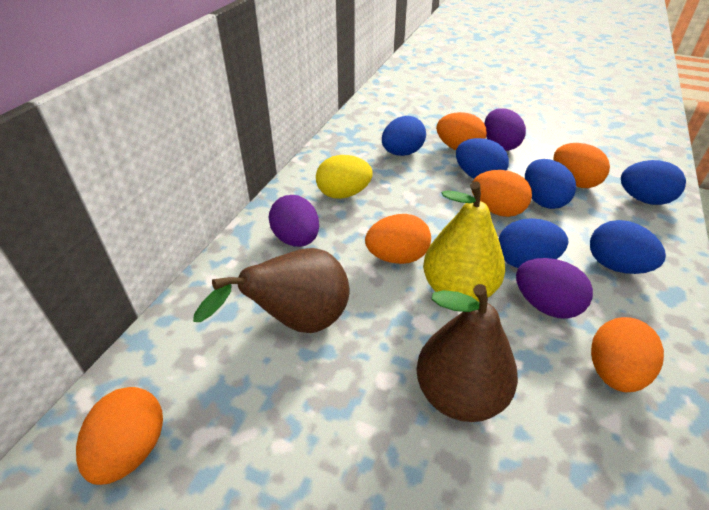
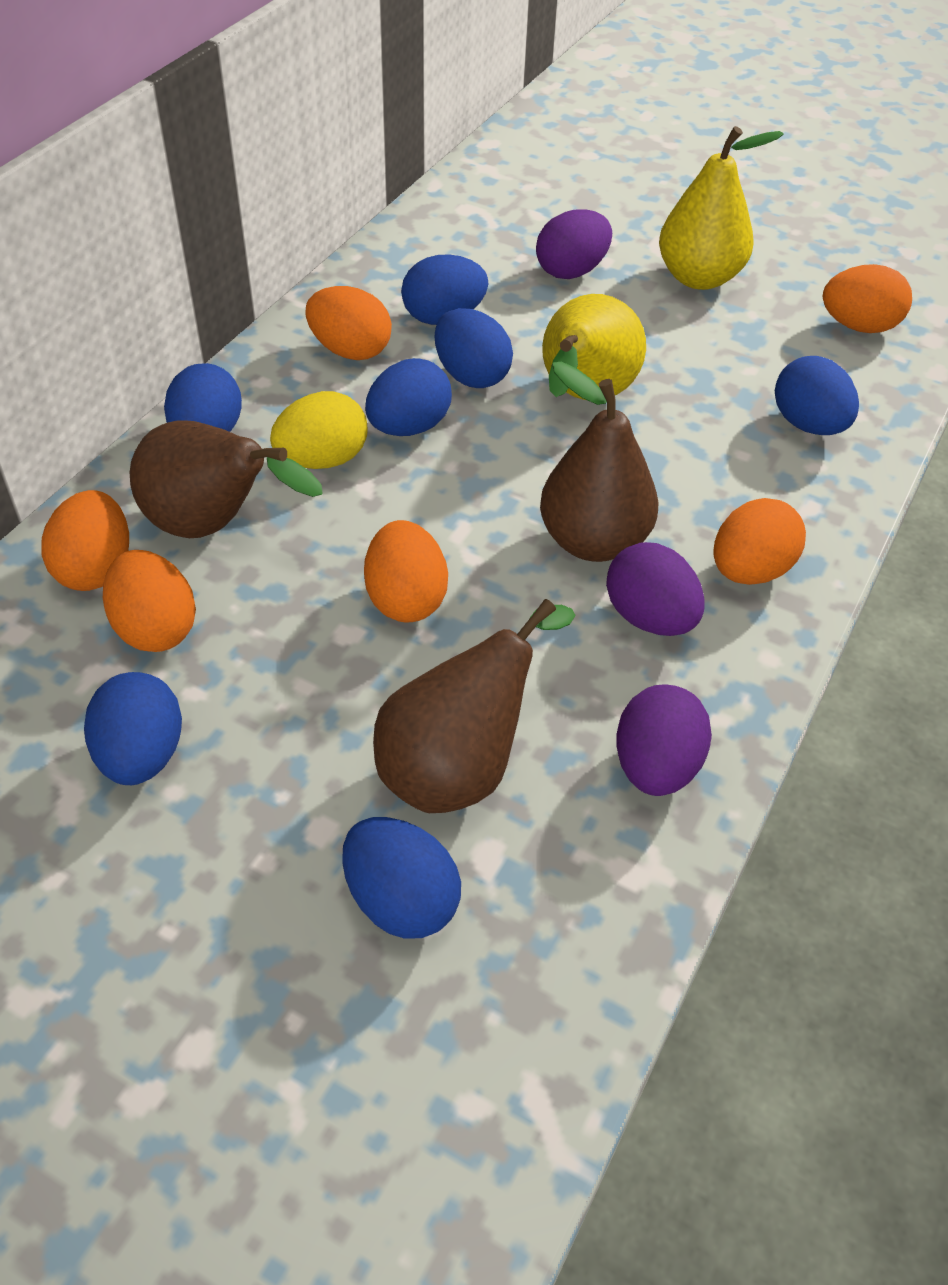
blue egg: 6 -> 7
brown pear: 2 -> 3
yellow pear: 1 -> 2

